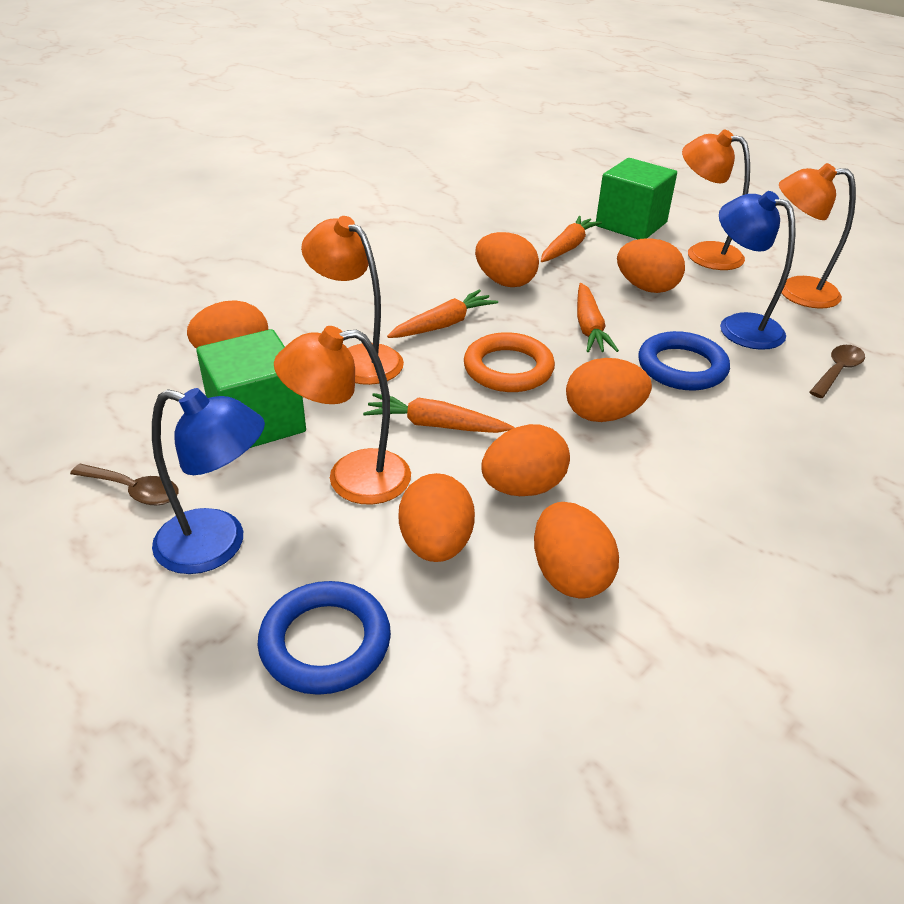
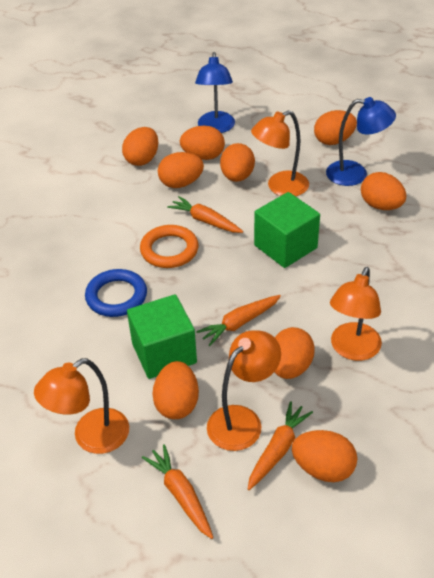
blue ring: 2 -> 1
brown spoon: 2 -> 0
orange egg: 7 -> 9

